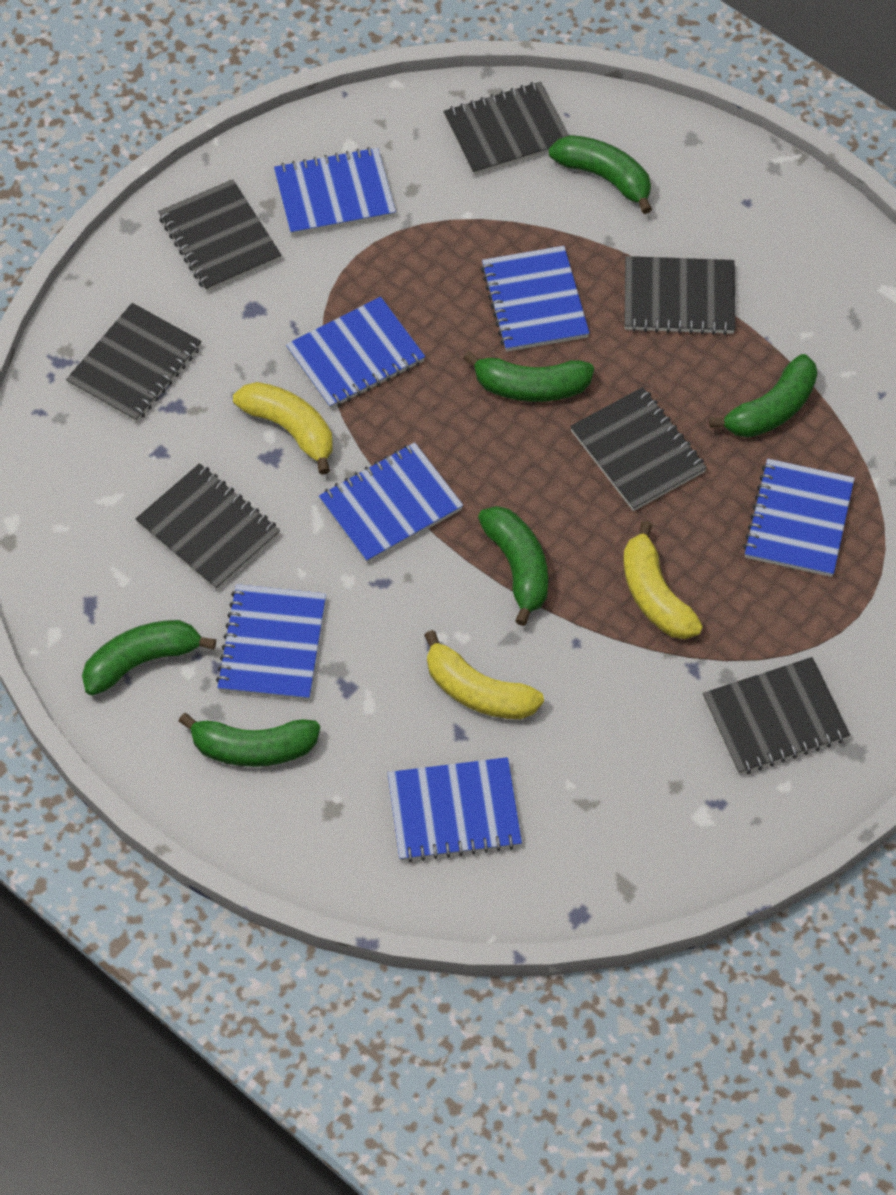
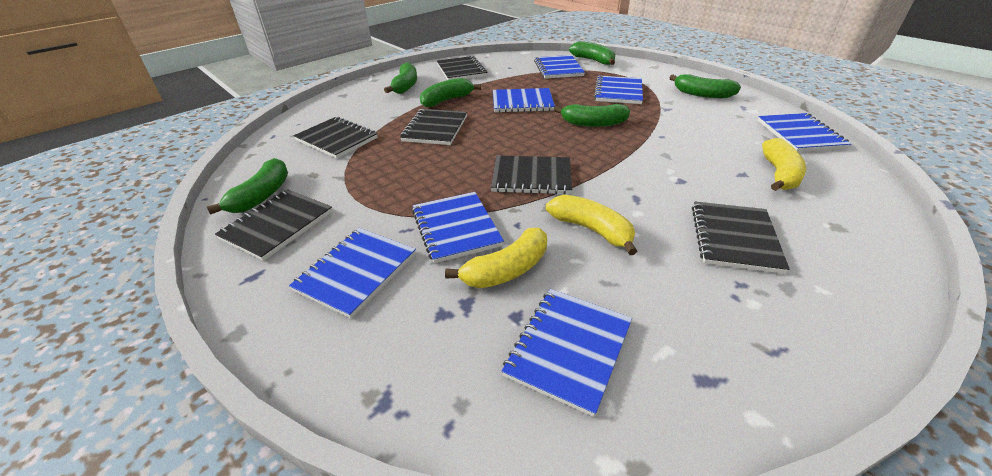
black notebook: 7 -> 6

